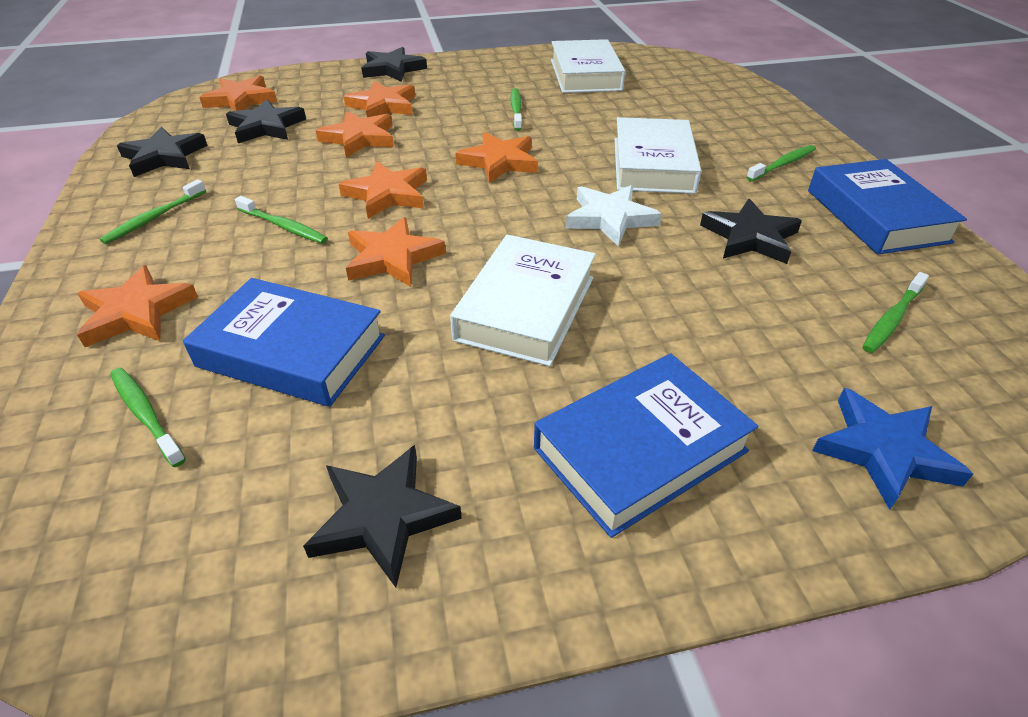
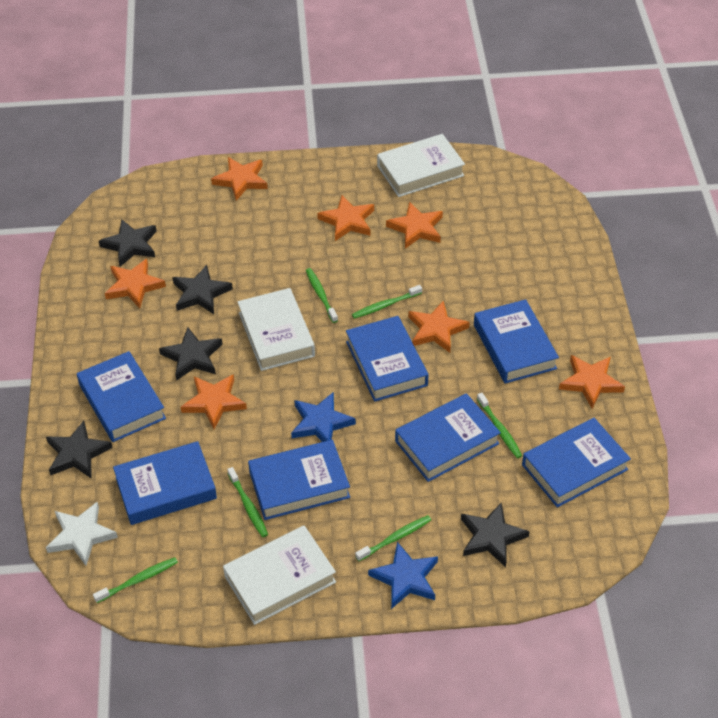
blue book: 3 -> 7
blue star: 1 -> 2

